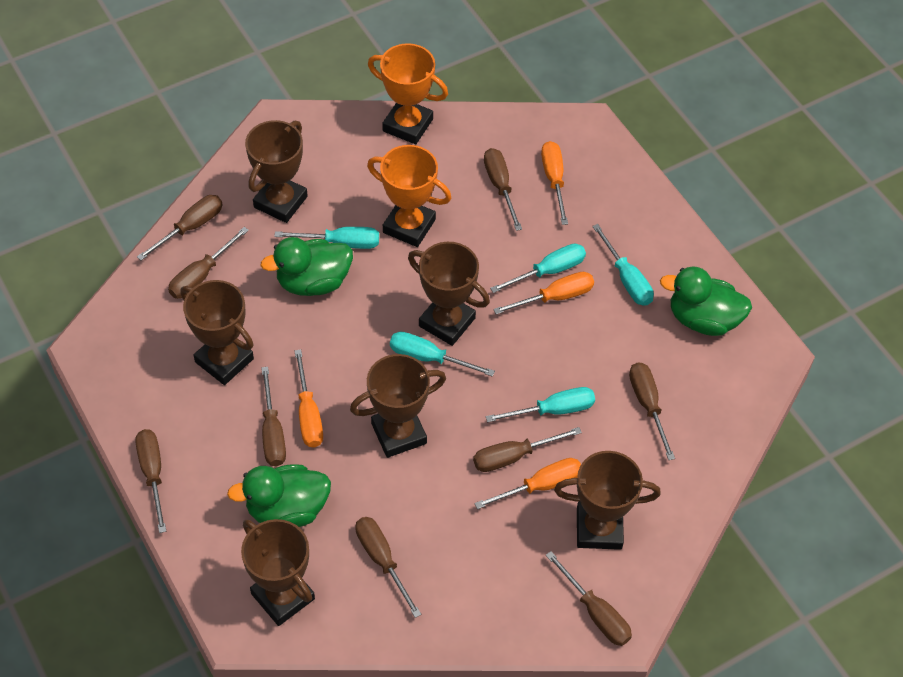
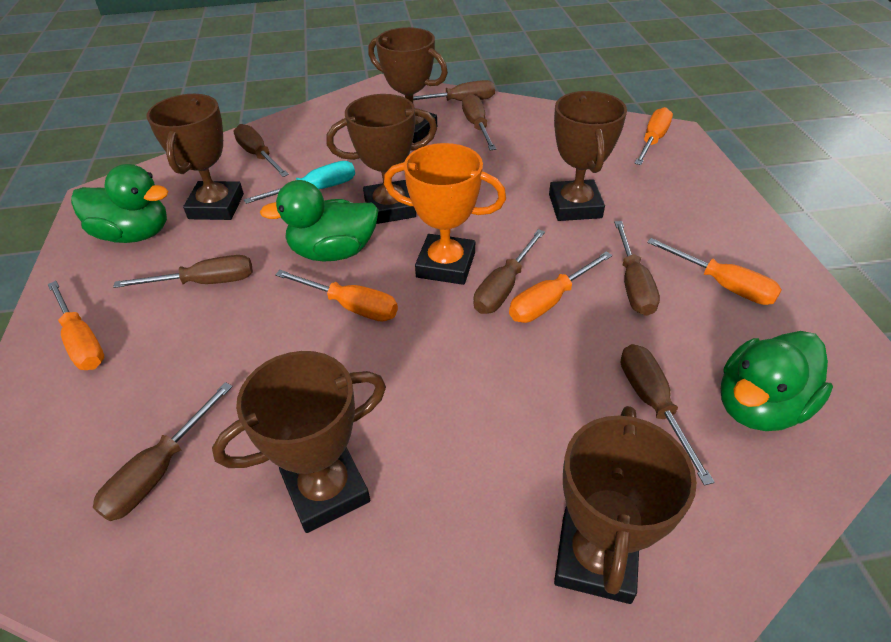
brown screwdriver: 9 -> 8
orange screwdriver: 4 -> 5
orange trophy: 2 -> 1
turquoise screwdriver: 5 -> 1

